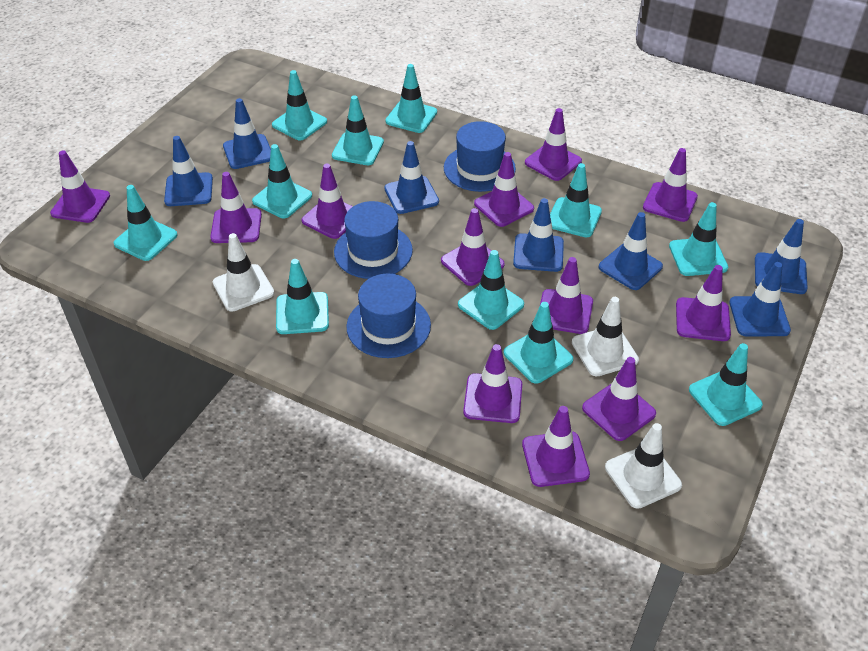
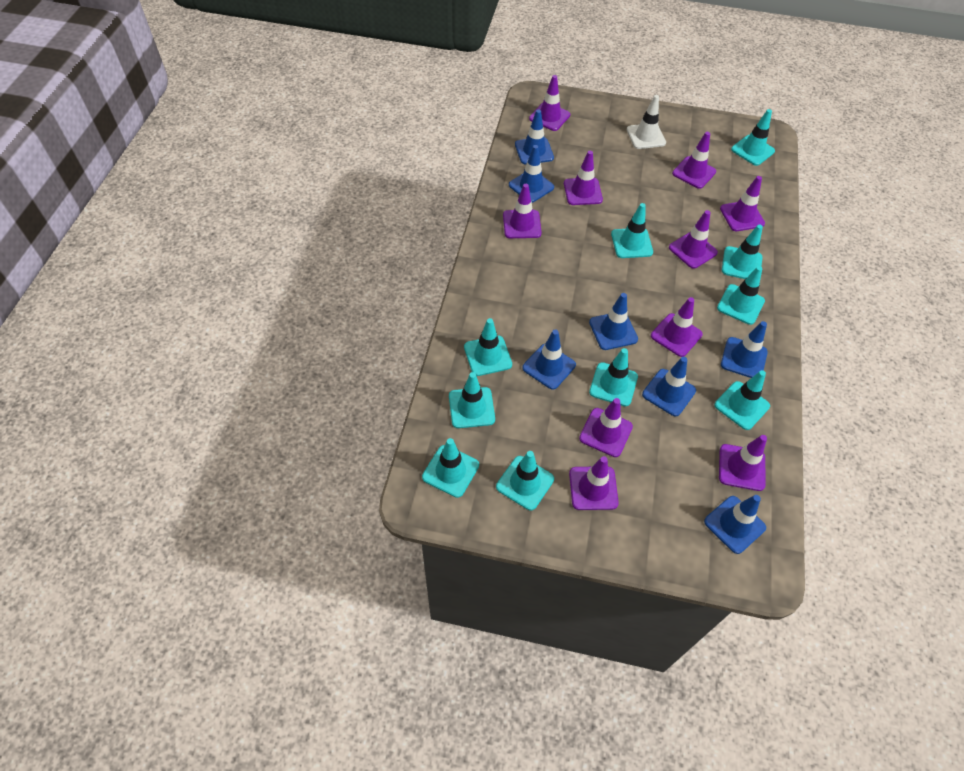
blue hat: 3 -> 0
purple traffic cone: 12 -> 10
turquoise traffic cone: 11 -> 10
white traffic cone: 3 -> 1

